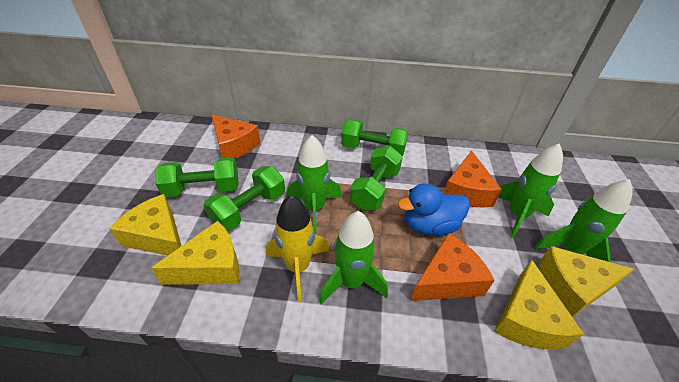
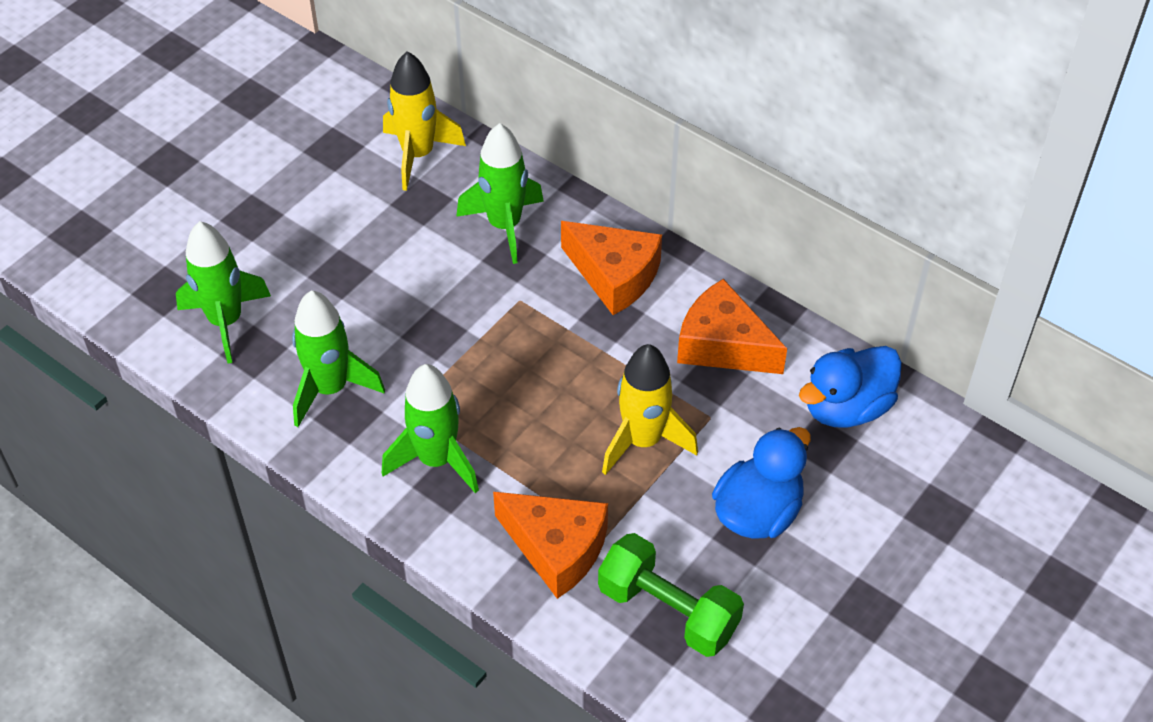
blue duck: 1 -> 2
green dumbbell: 4 -> 1
yellow cheese: 4 -> 0
yellow rocket: 1 -> 2

